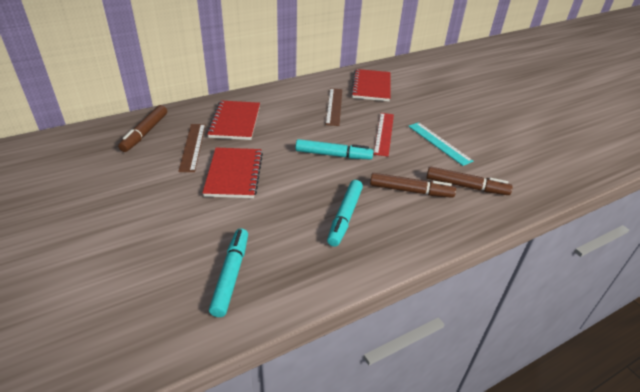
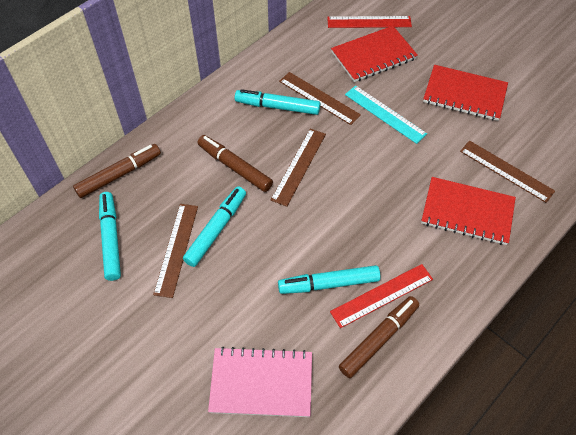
brown ruler: 2 -> 4
pink notebook: 0 -> 1
red ruler: 1 -> 2
turquoise marker: 3 -> 4

